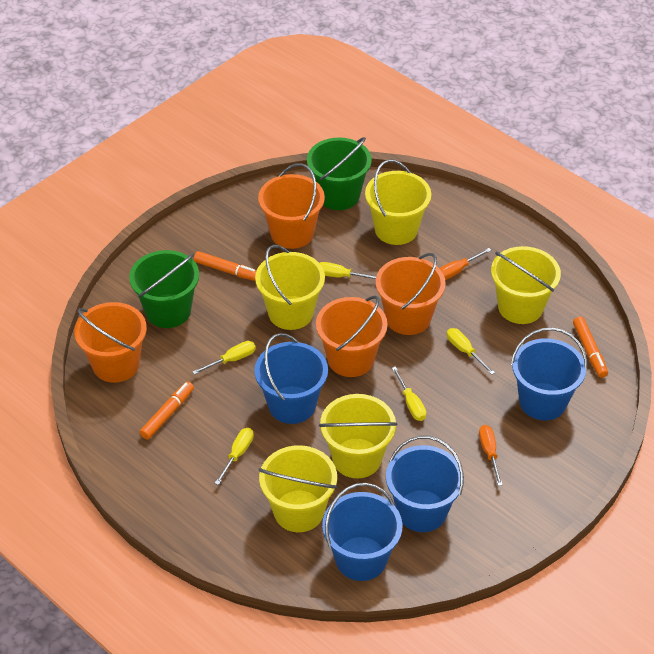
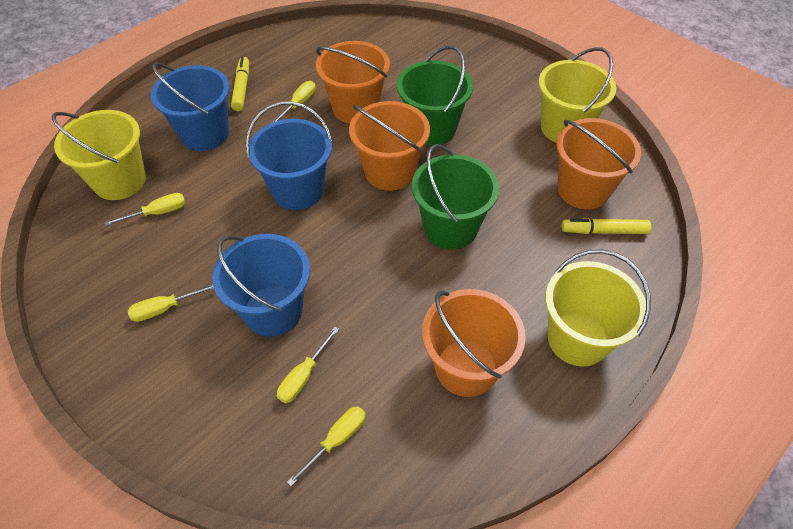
blue bucket: 4 -> 3
orange marker: 3 -> 0
orange screwdriver: 2 -> 0
yellow bucket: 5 -> 3
yellow marker: 0 -> 2

